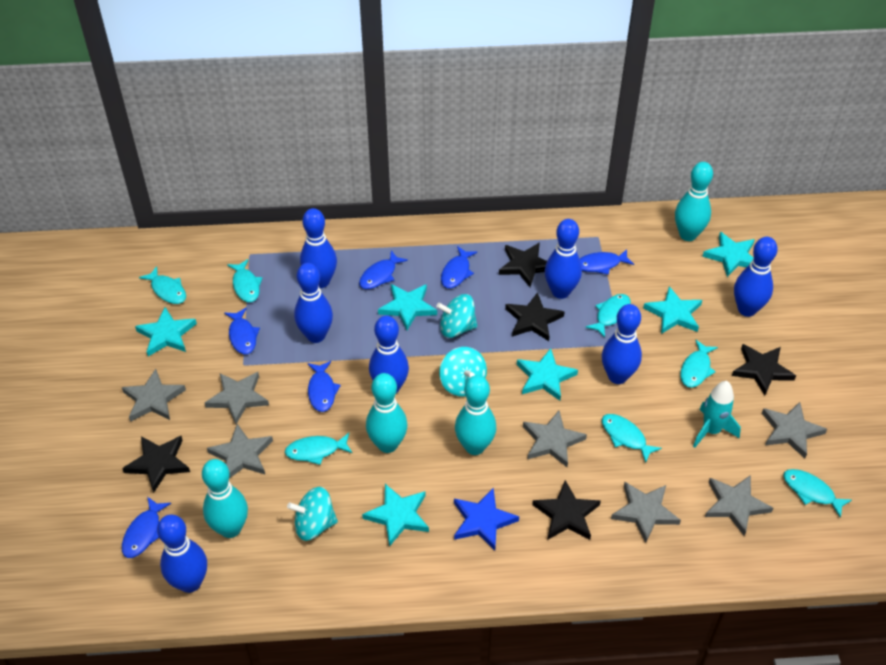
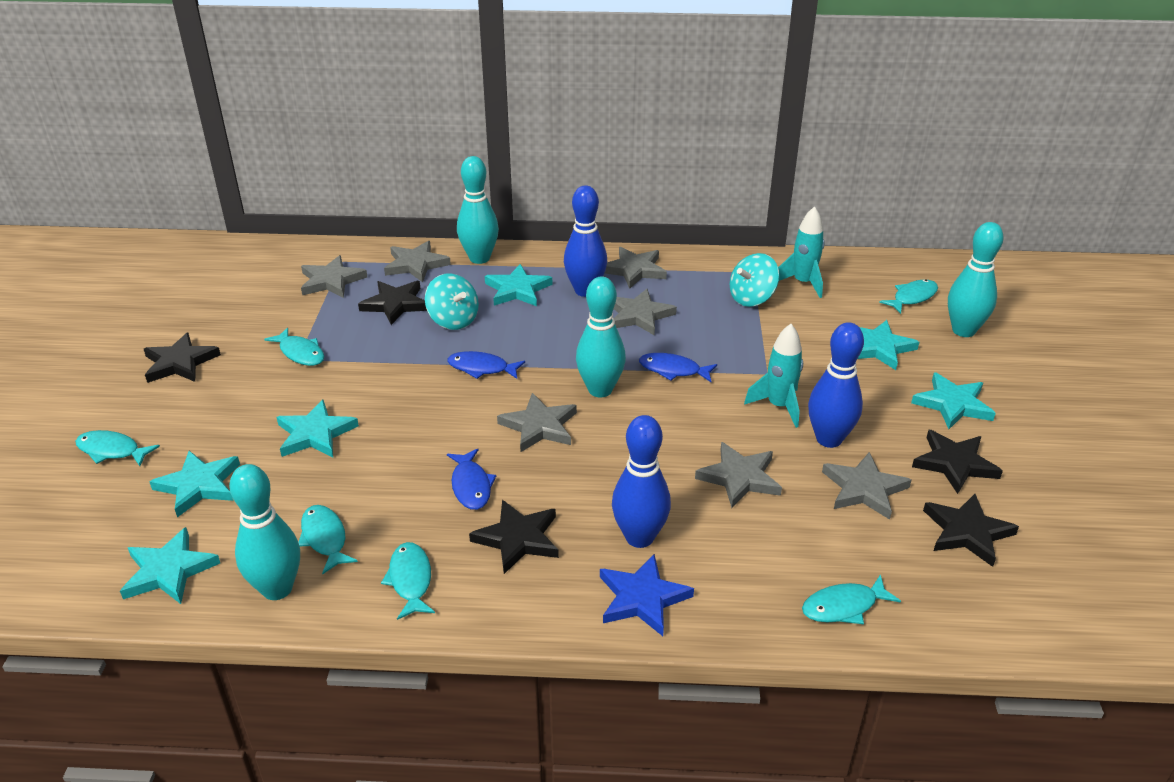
blue bowling pin: 7 -> 3
blue fish: 6 -> 3
turquoise fish: 7 -> 6
turquoise rocket: 1 -> 2
turquoise spinning top: 3 -> 2

